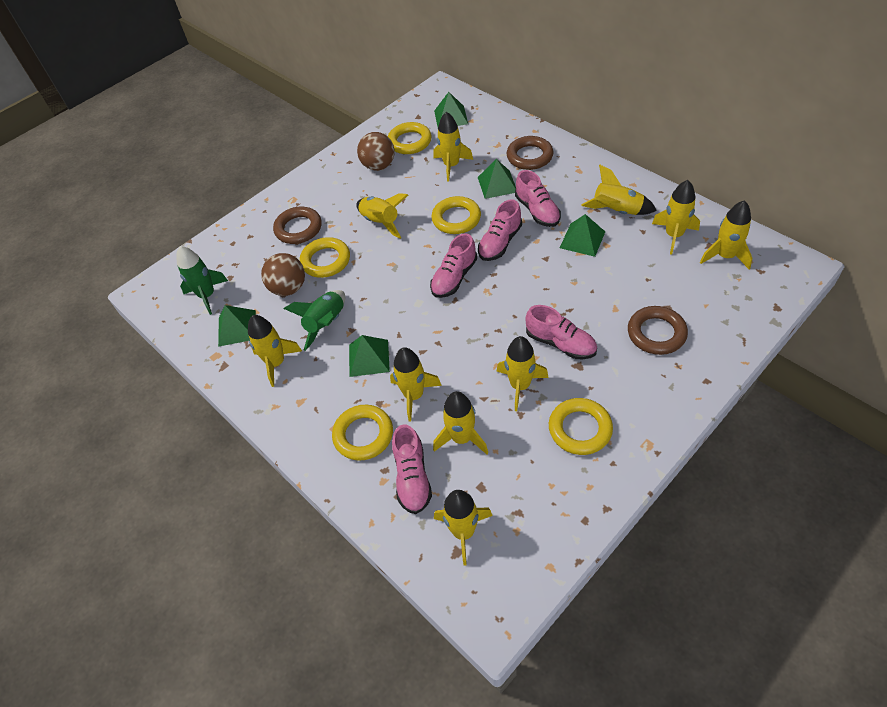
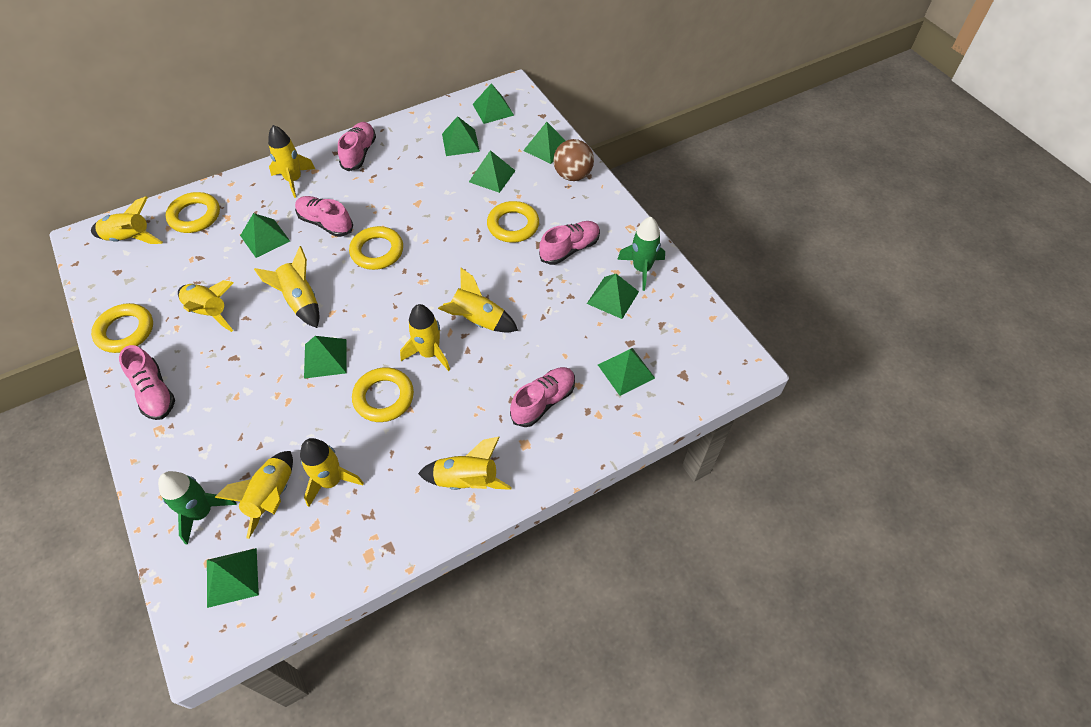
brown ball: 2 -> 1
brown ring: 3 -> 0
green pyramid: 5 -> 9
yellow rocket: 10 -> 9

